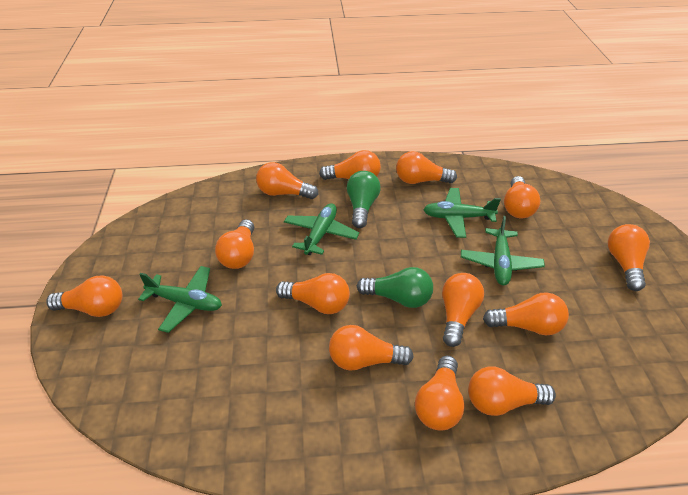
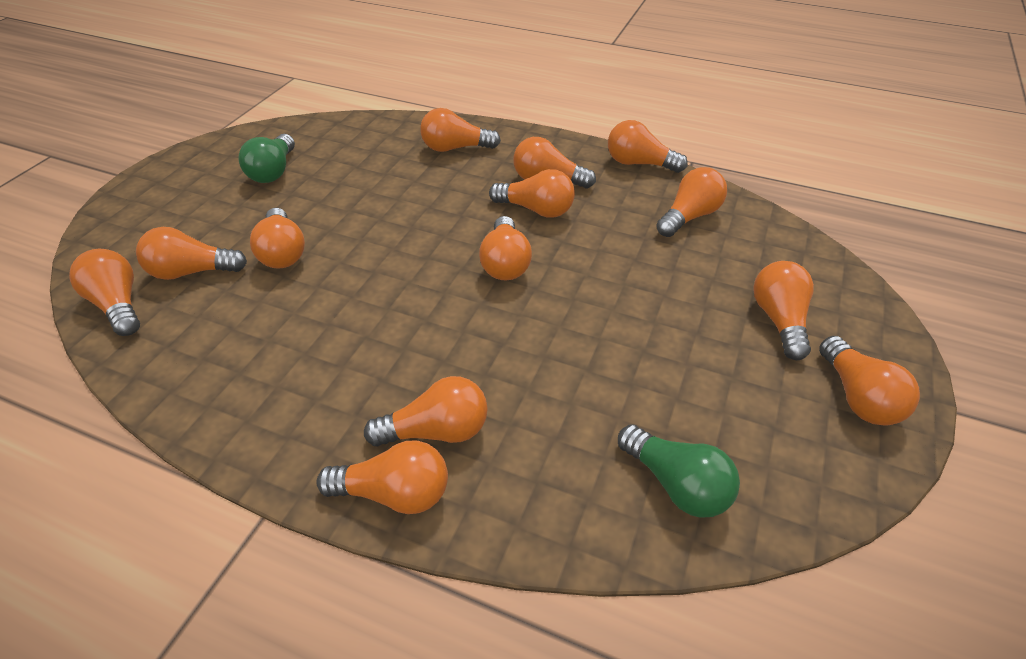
green plane: 4 -> 0

